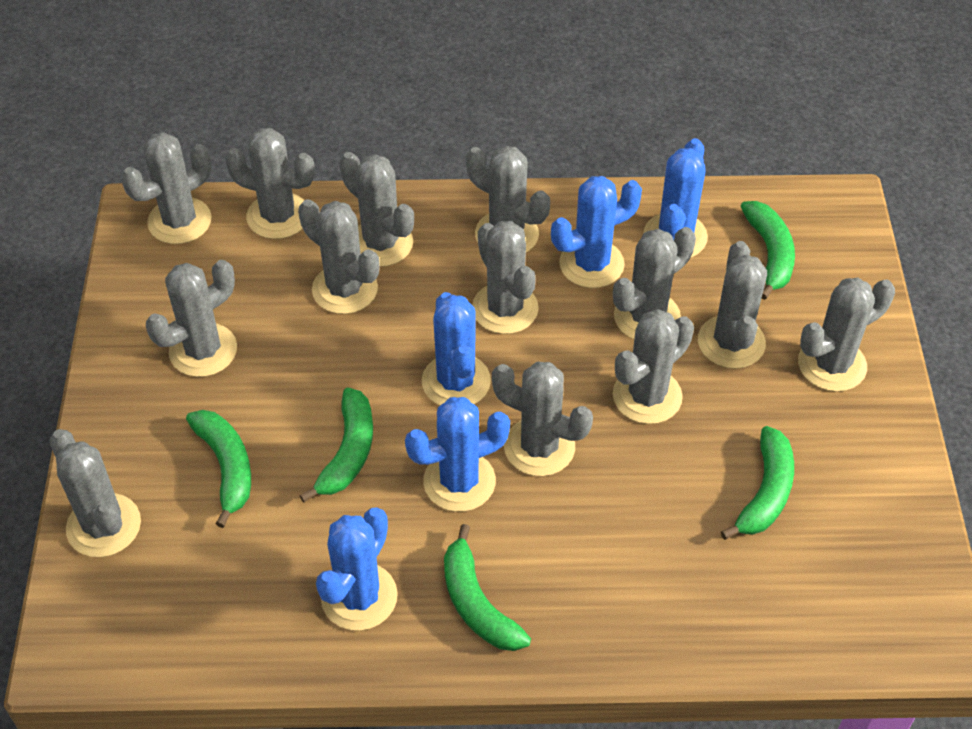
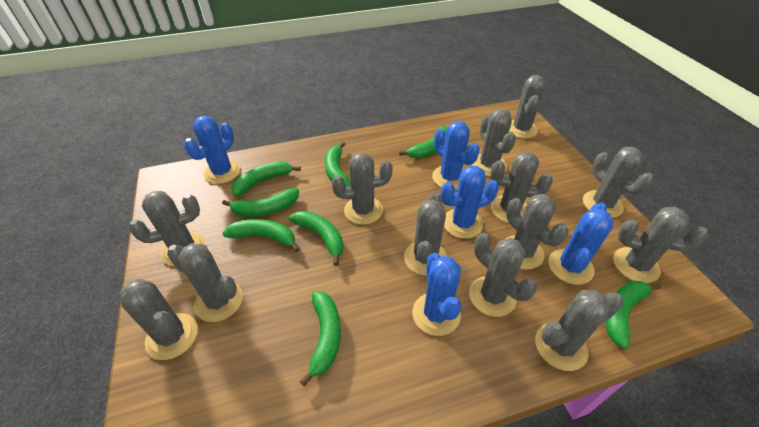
green banana: 5 -> 8

